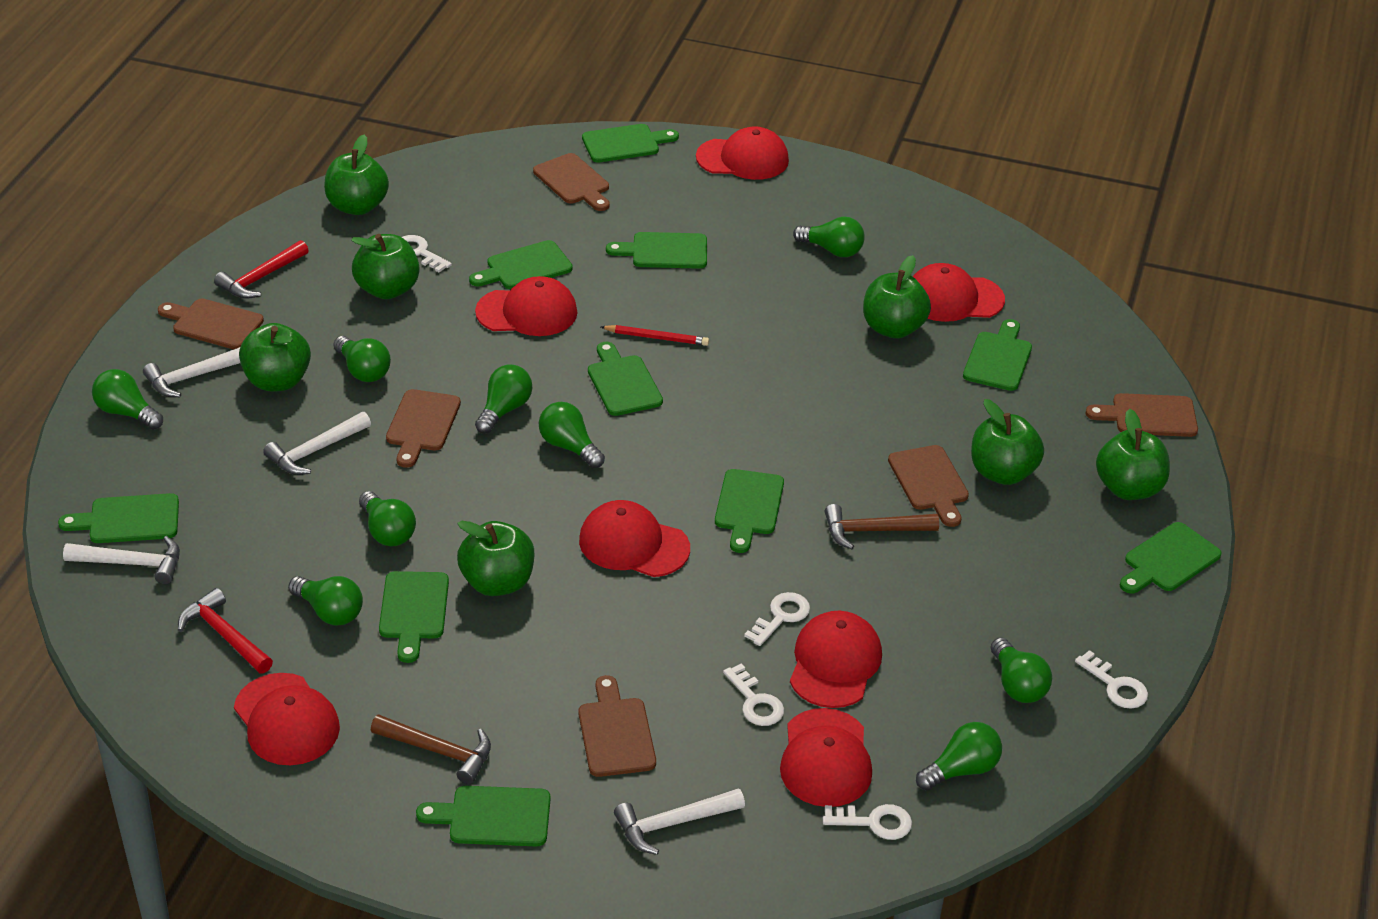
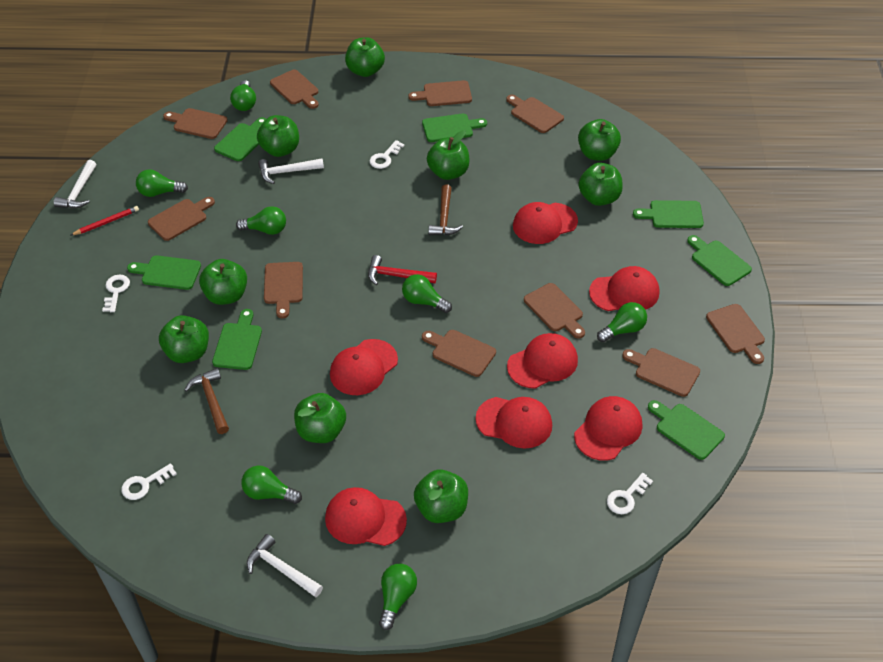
brown cutting board: 6 -> 10
green apple: 7 -> 9
green cutting board: 10 -> 7
green light bulb: 9 -> 7
red hammer: 2 -> 1
white hammer: 4 -> 3
white key: 5 -> 4

